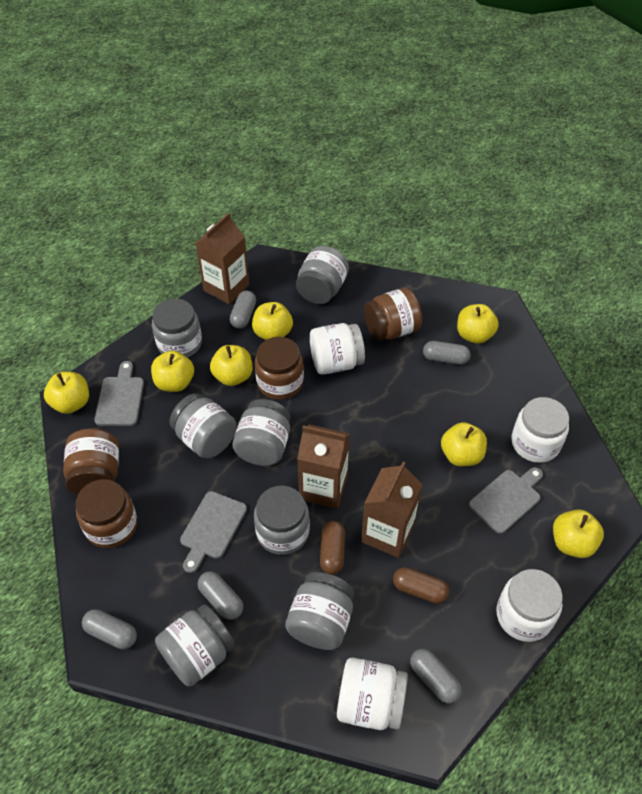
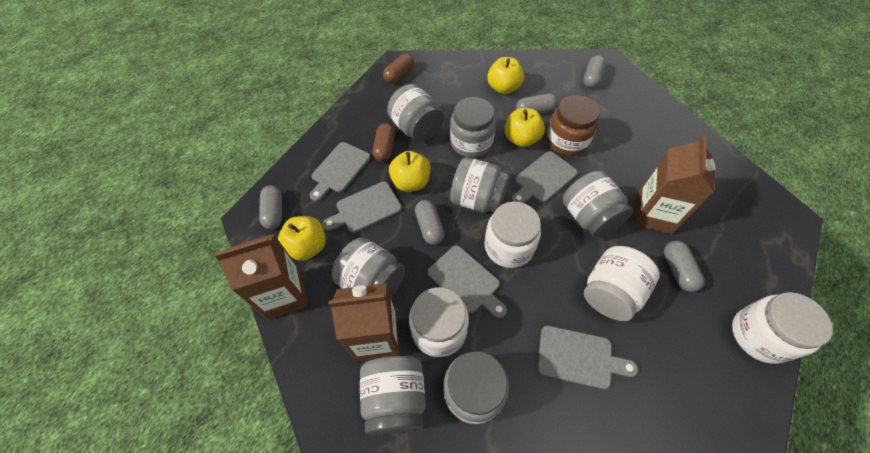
brown jar: 4 -> 1
grey cutting board: 3 -> 5
yellow apple: 7 -> 4

